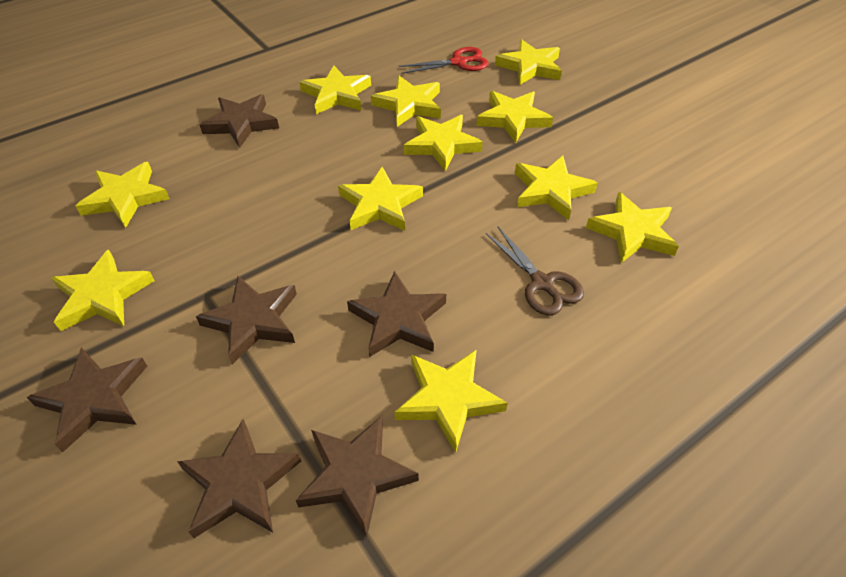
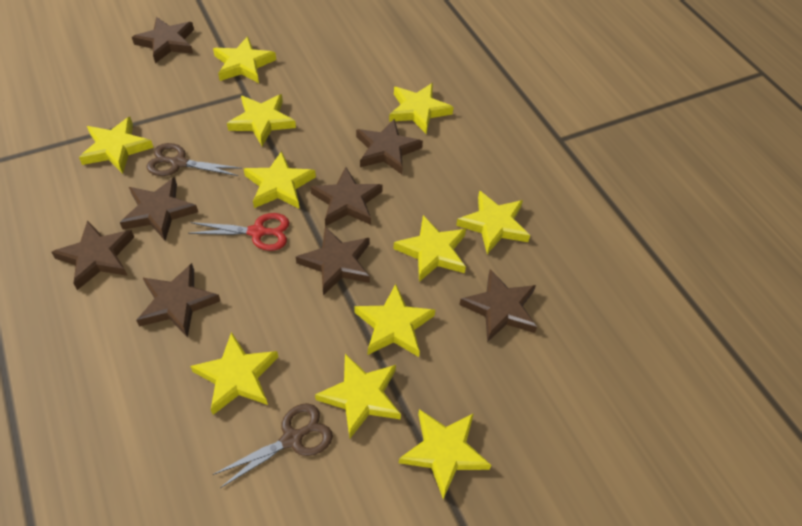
brown scissors: 1 -> 2
brown star: 6 -> 8

